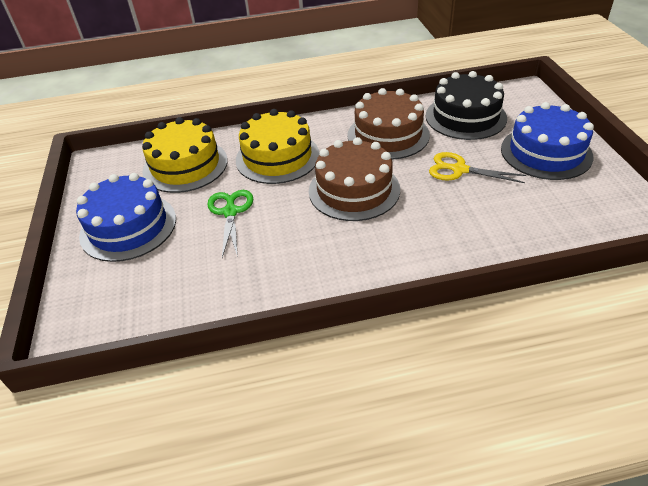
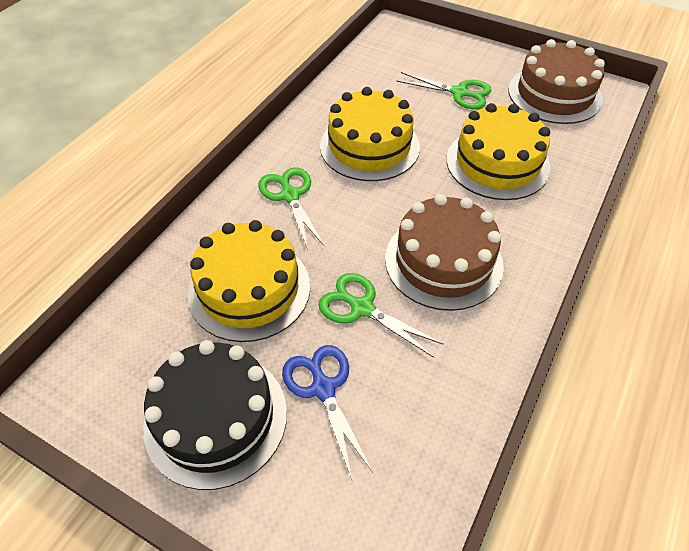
blue cake: 2 -> 0
blue scissors: 0 -> 1
green scissors: 1 -> 3
yellow cake: 2 -> 3
yellow scissors: 1 -> 0

